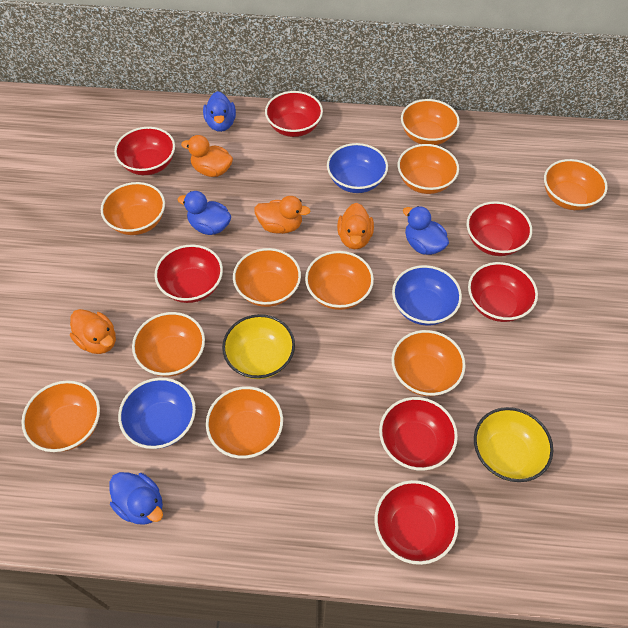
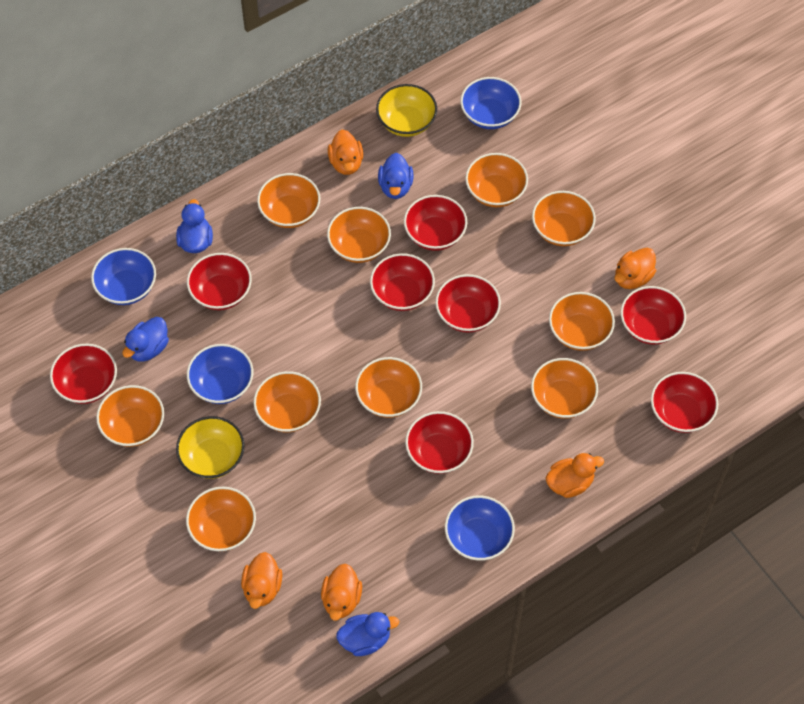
blue bowl: 3 -> 4
orange duck: 4 -> 5
red bowl: 7 -> 8

